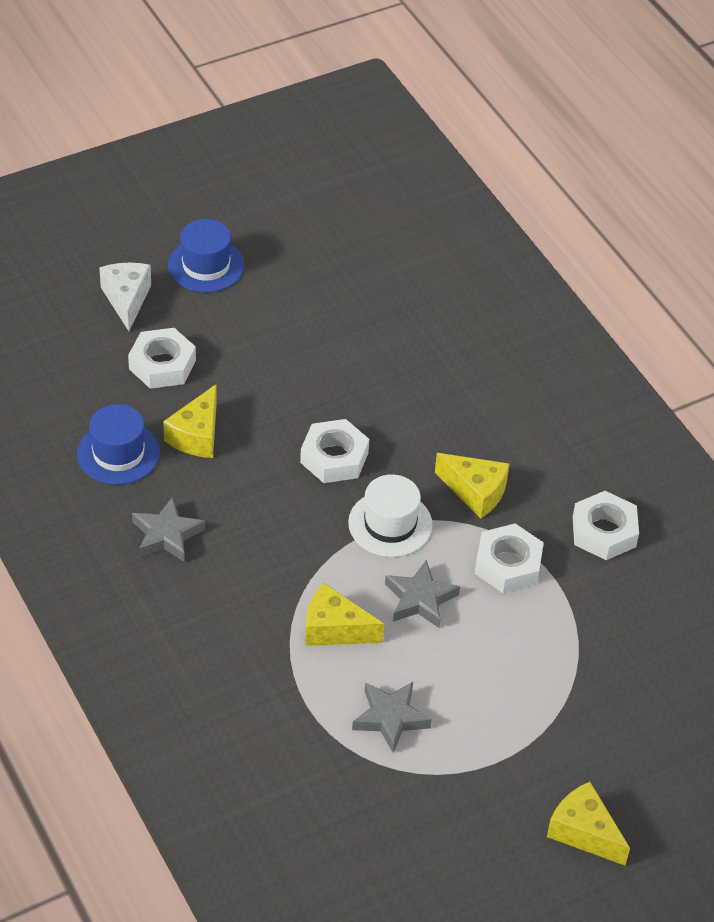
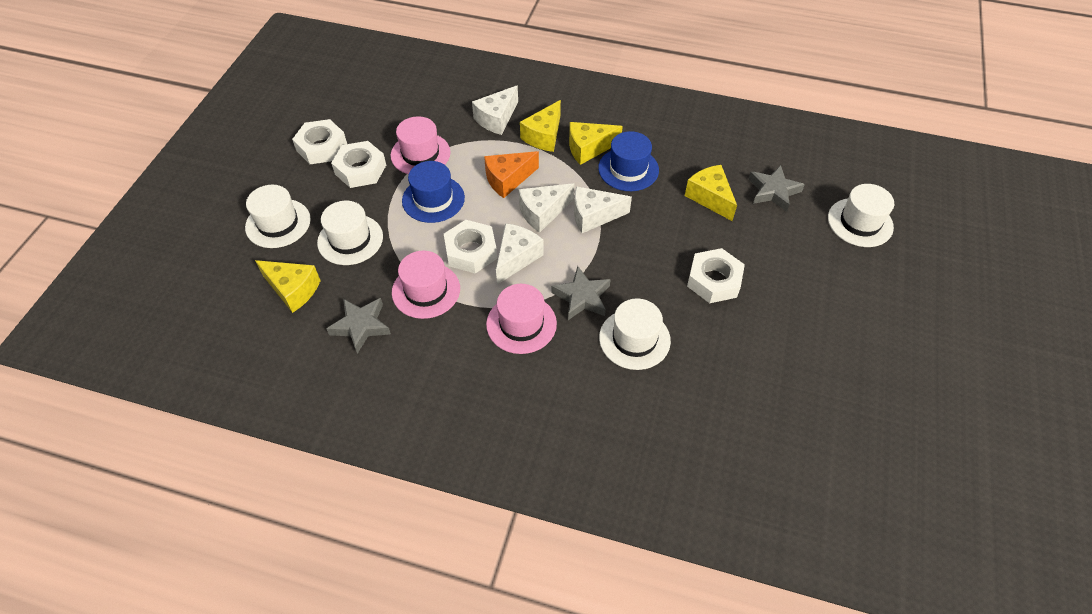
orange cheese: 0 -> 1
pink hat: 0 -> 3
white cheese: 1 -> 4
white hat: 1 -> 4

